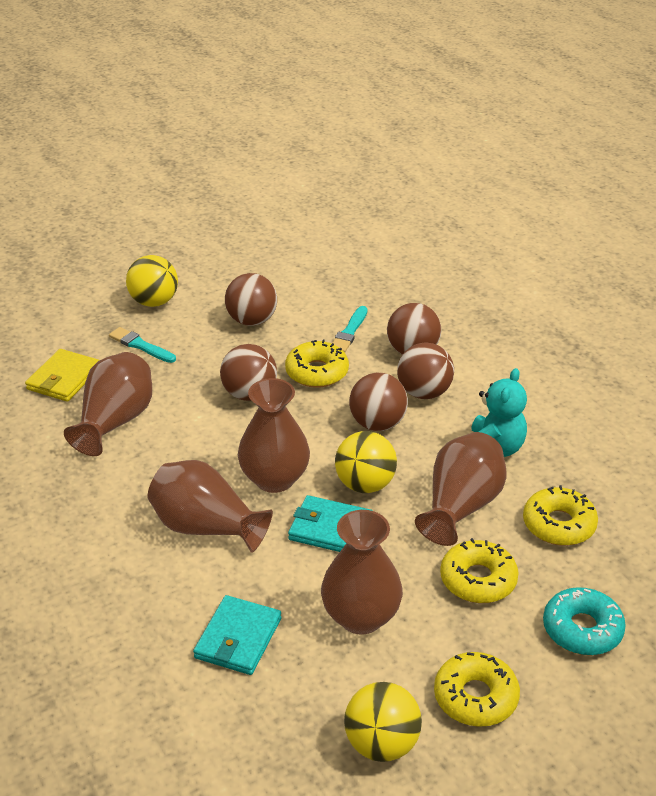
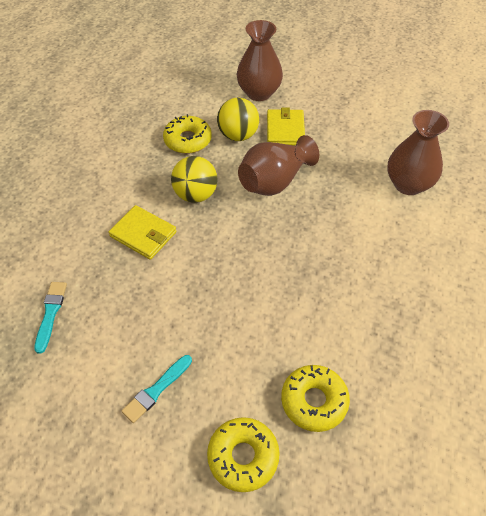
brown ball: 5 -> 0
brown vase: 5 -> 3
turquoise donut: 1 -> 0
turquoise teddy bear: 1 -> 0
turquoise wallet: 2 -> 0
yellow ball: 3 -> 2
yellow donut: 4 -> 3
yellow wallet: 1 -> 2

